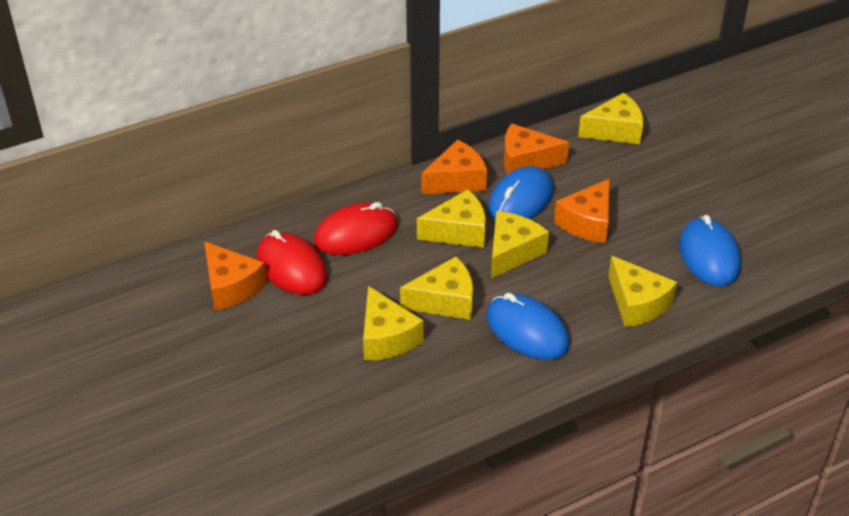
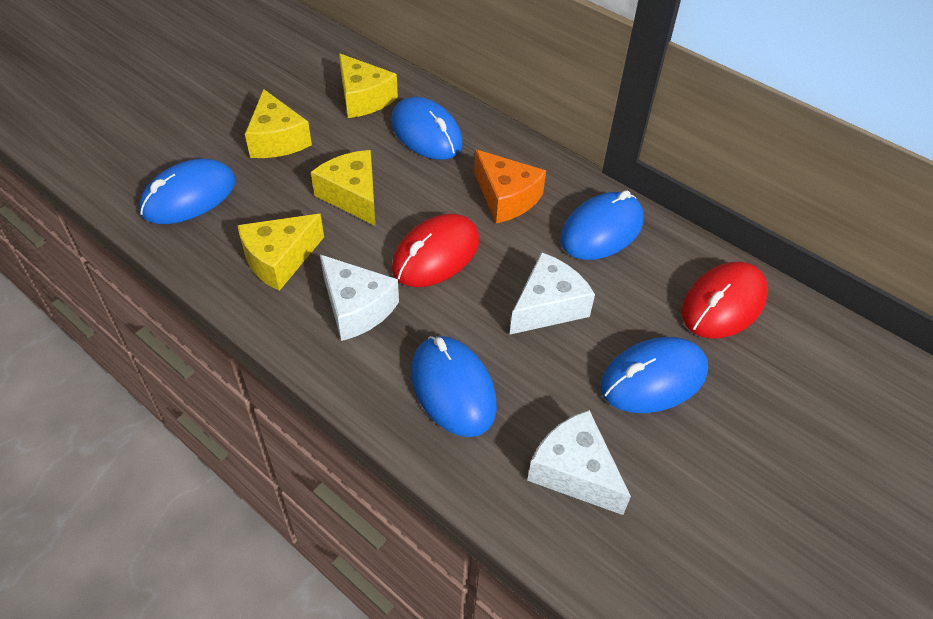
blue mouse: 3 -> 5
orange cheese: 4 -> 1
white cheese: 0 -> 3
yellow cheese: 6 -> 4

